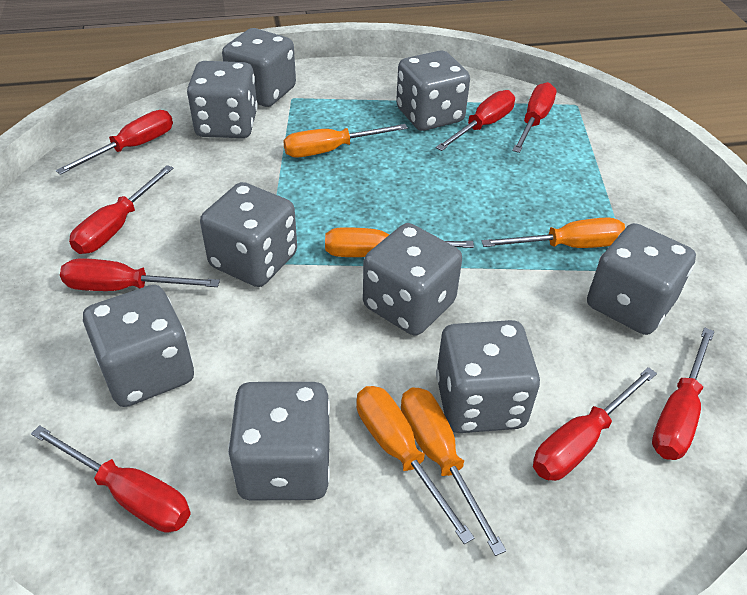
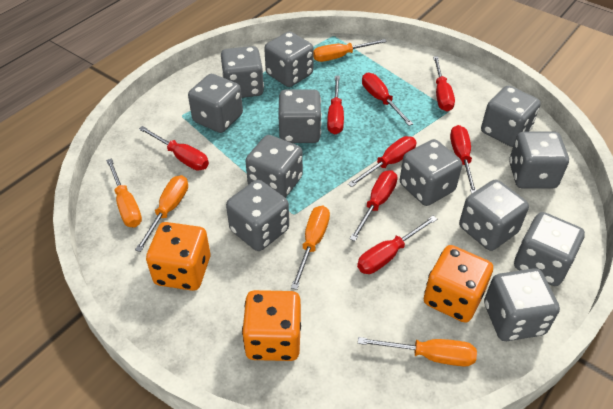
grey dice: 9 -> 12
orange dice: 0 -> 3

